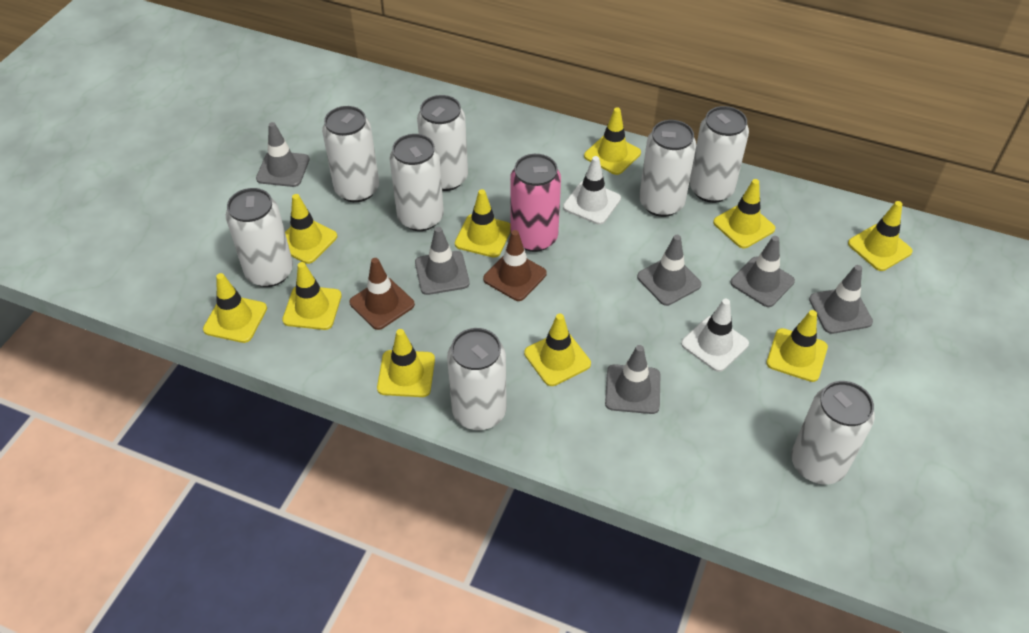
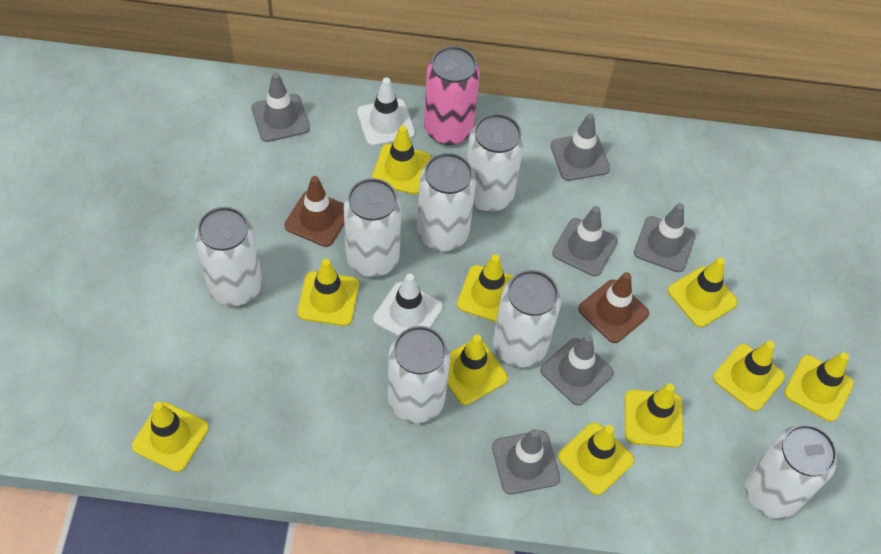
white can: 8 -> 7

